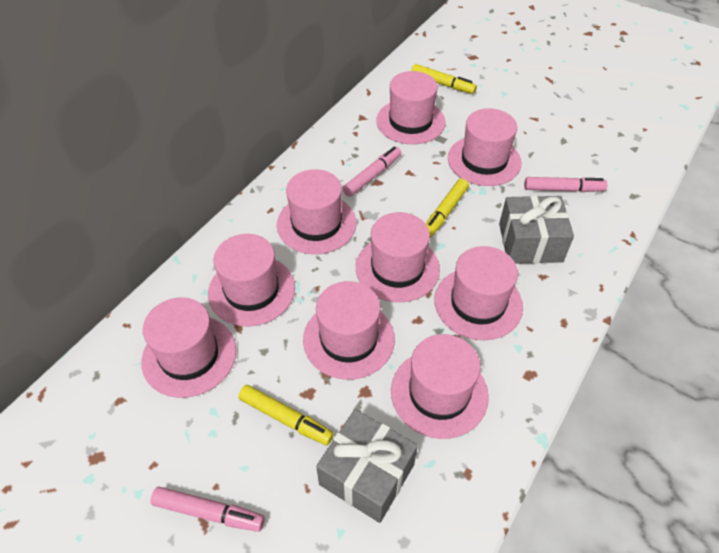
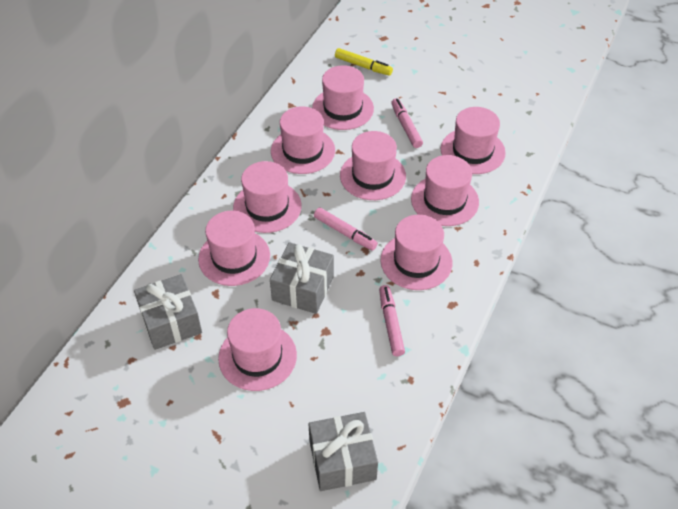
grey gift: 2 -> 3
yellow marker: 3 -> 1

